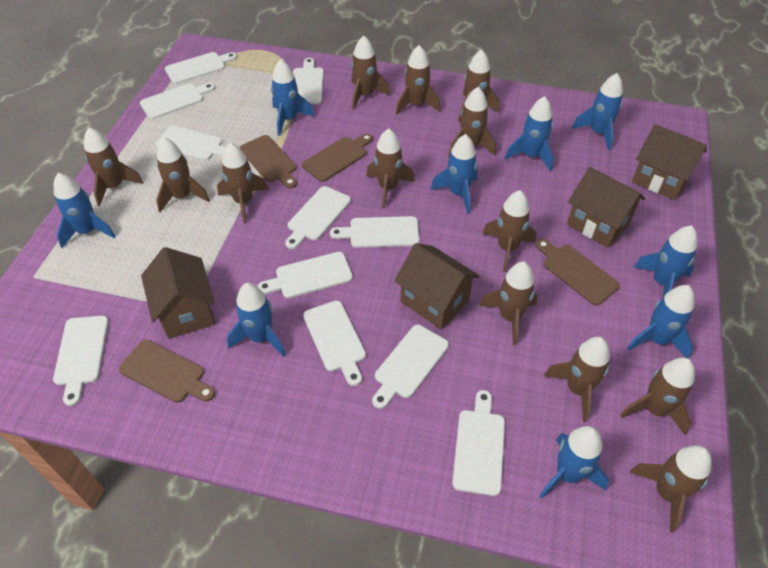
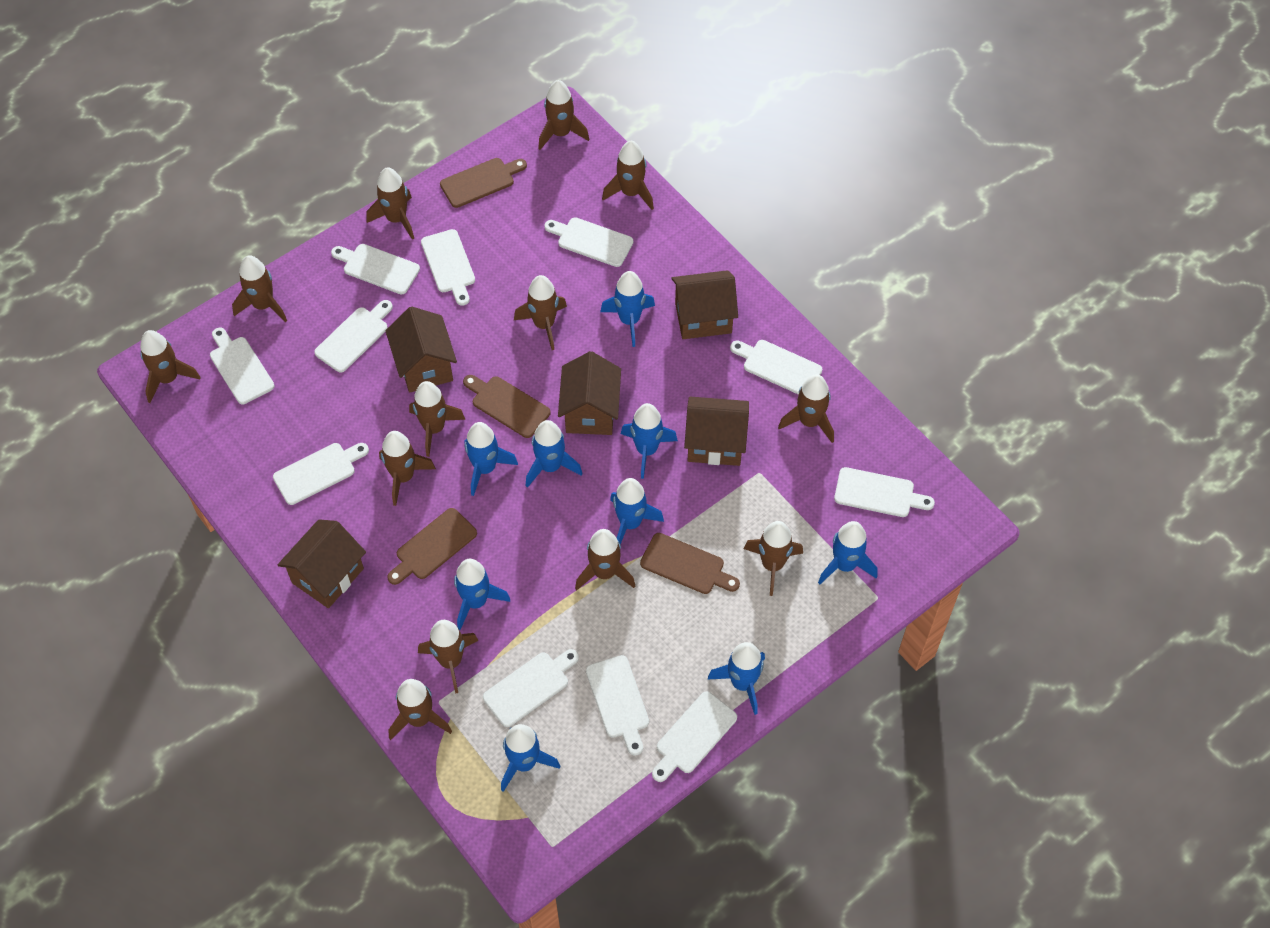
brown house: 4 -> 5

